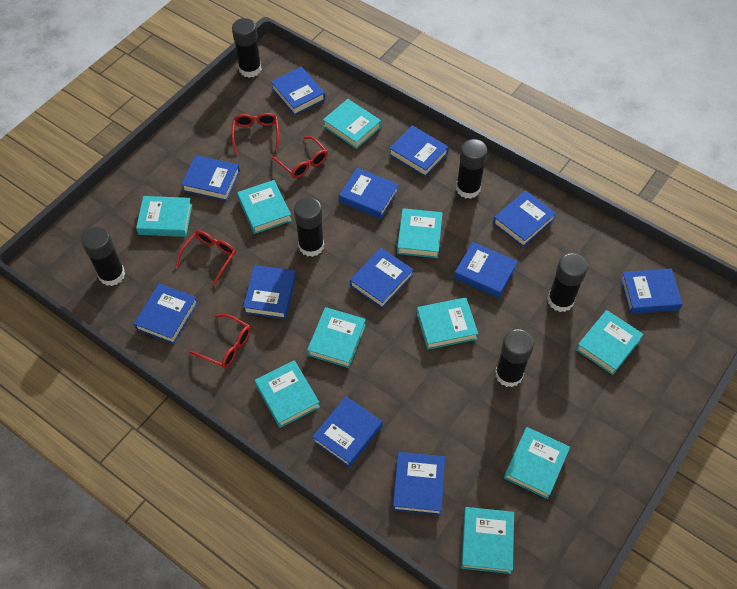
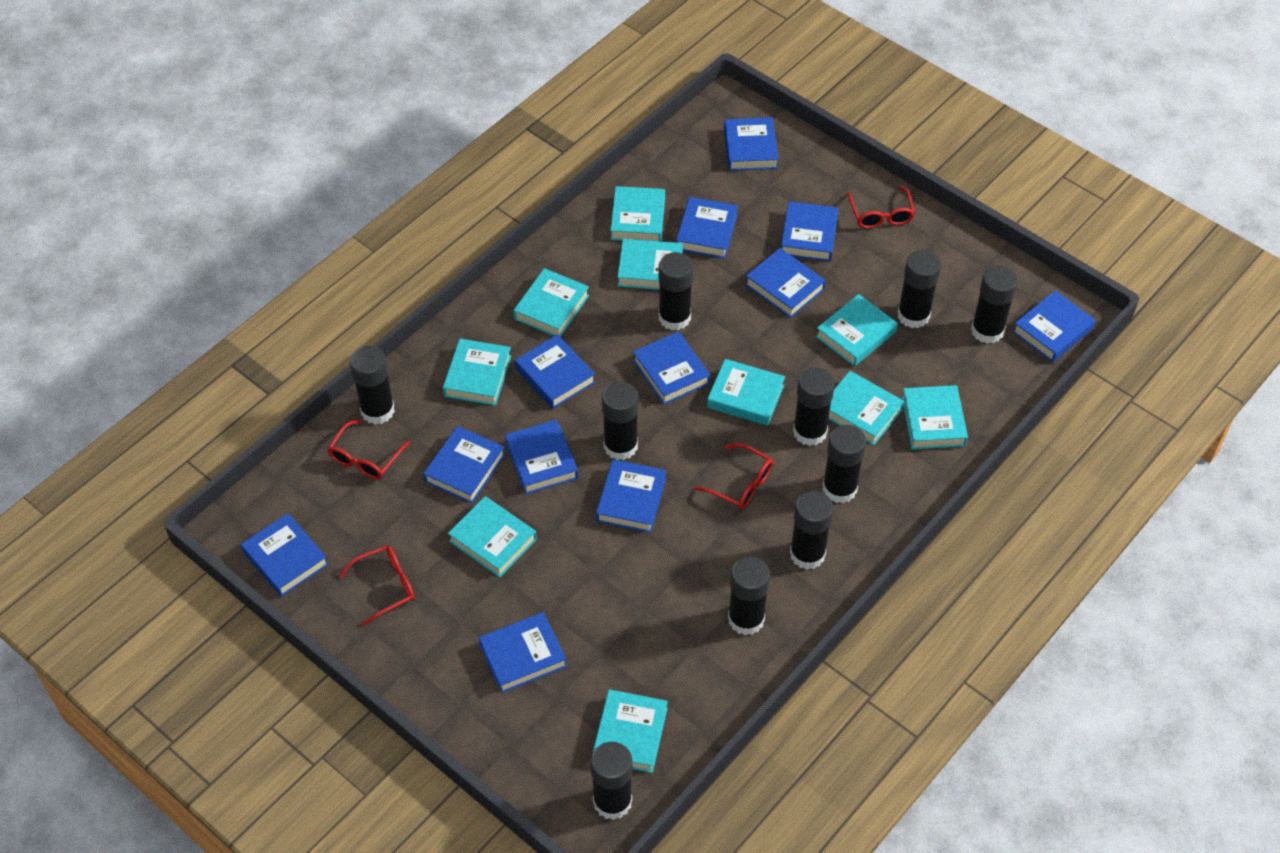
black glue stick: 6 -> 10

